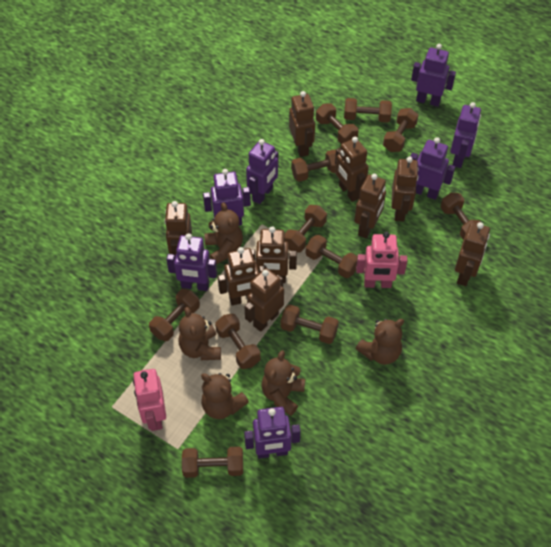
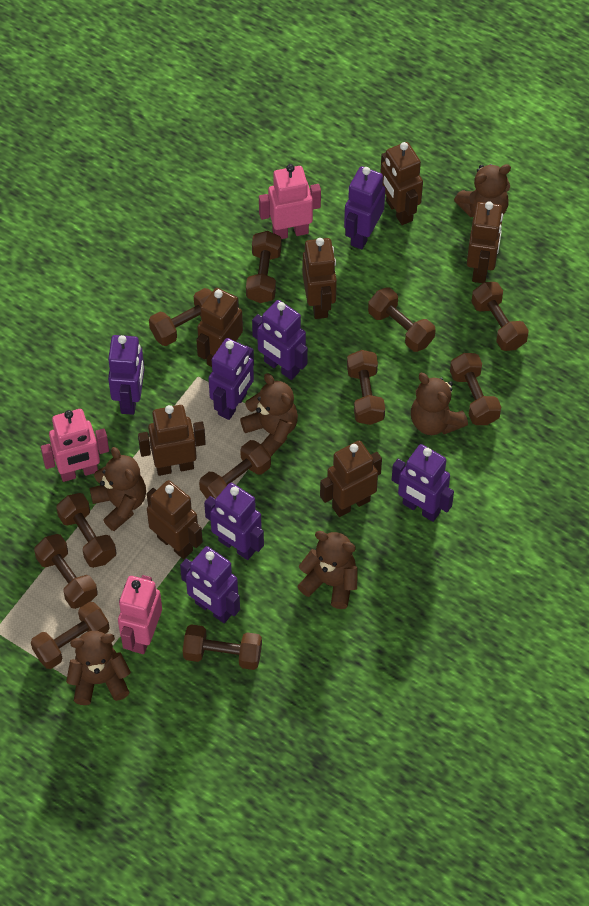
brown robot: 9 -> 7
brown teddy bear: 5 -> 6
pink robot: 2 -> 3

